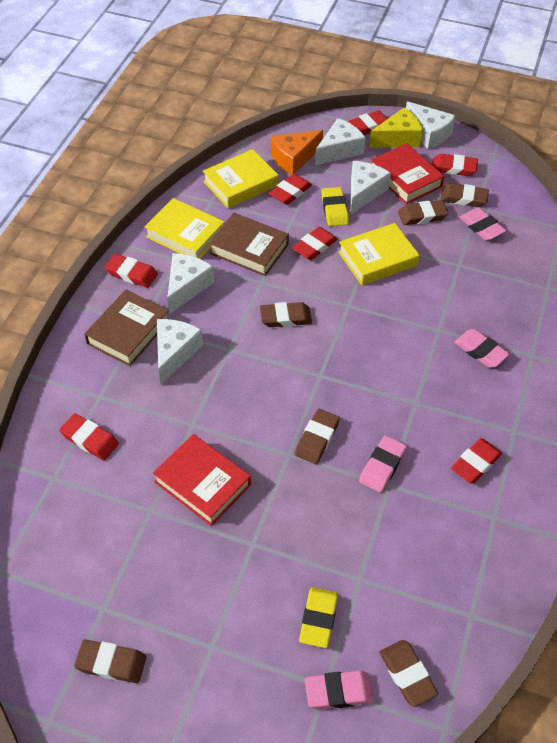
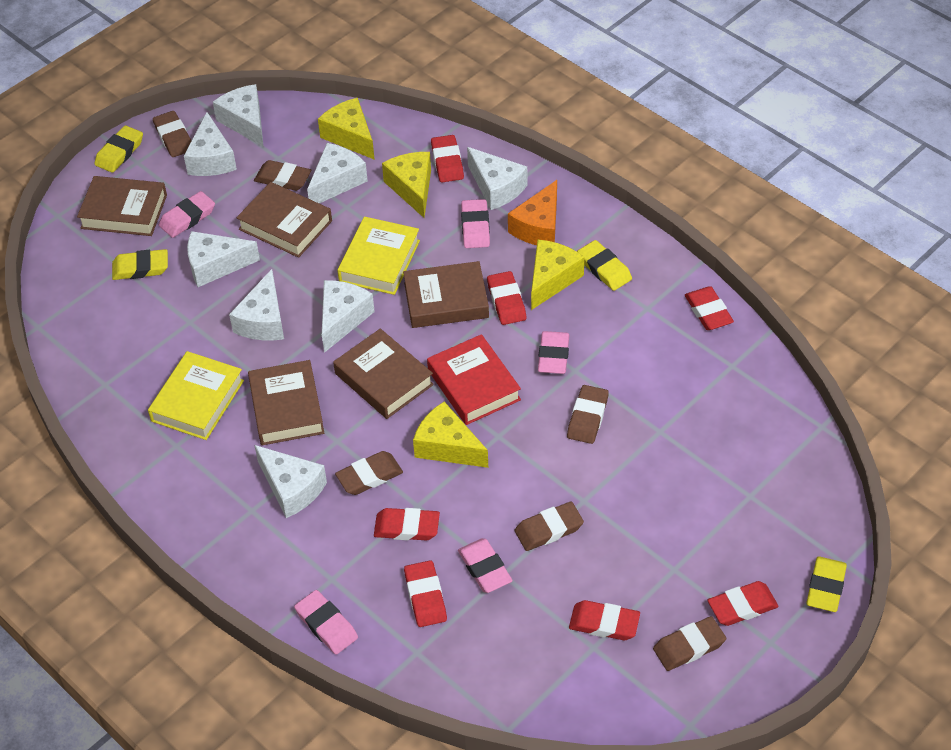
brown book: 2 -> 5
pink eraser: 4 -> 5
red book: 2 -> 1
white cheese: 5 -> 8
yellow book: 3 -> 2
yellow cheese: 1 -> 4
yellow eraser: 2 -> 4

